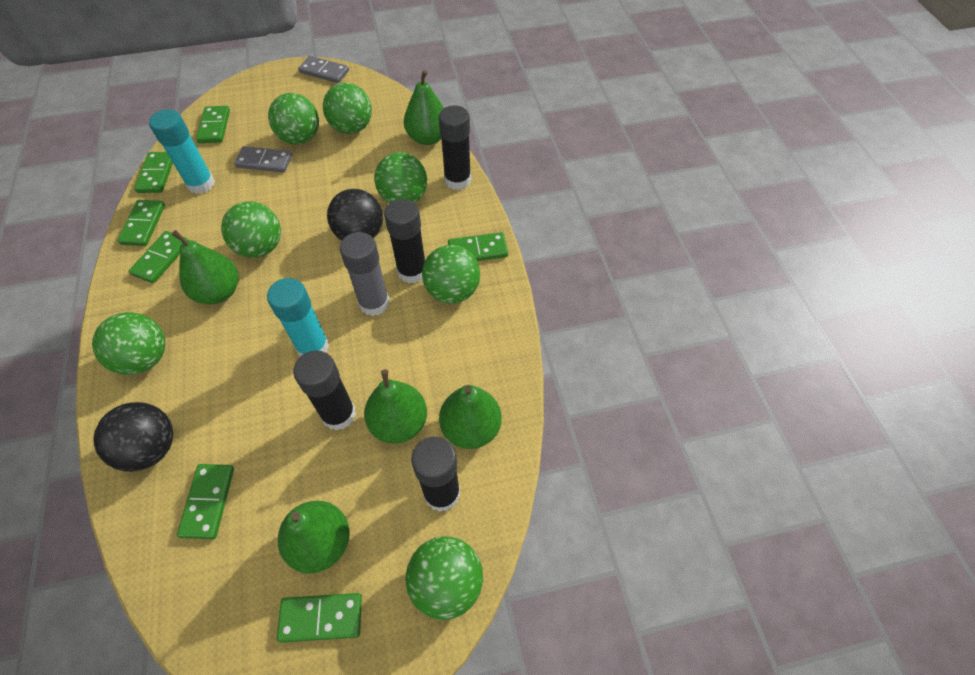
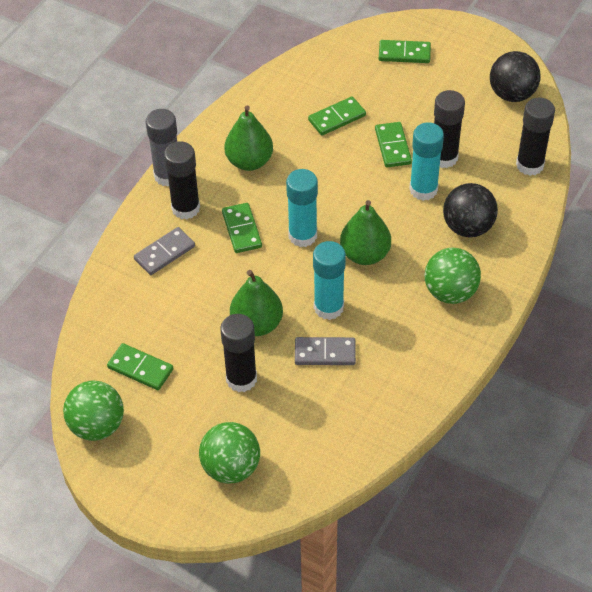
green ball: 7 -> 3
green domino: 7 -> 5
green pear: 5 -> 3
turquoise glue stick: 2 -> 3

